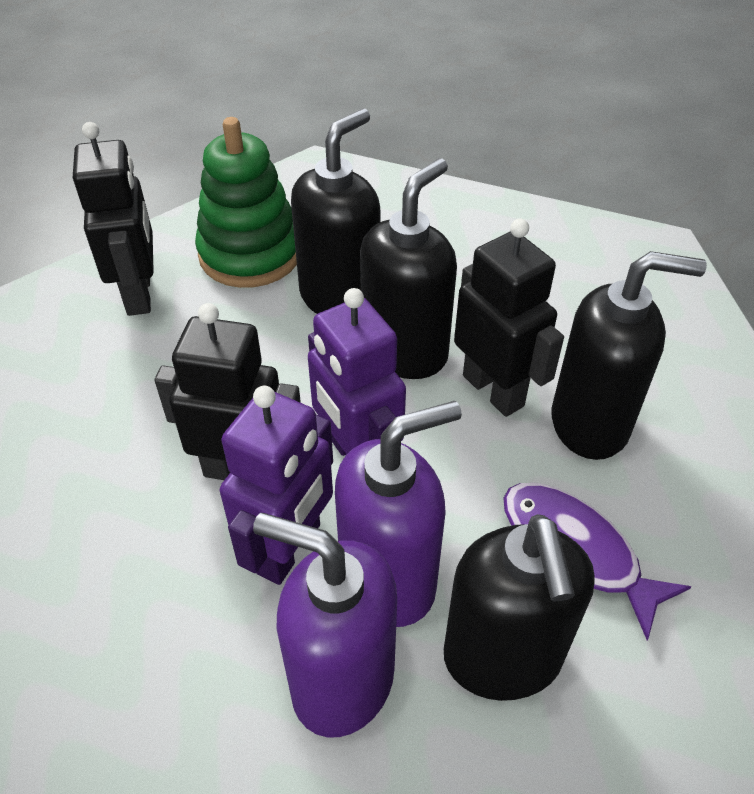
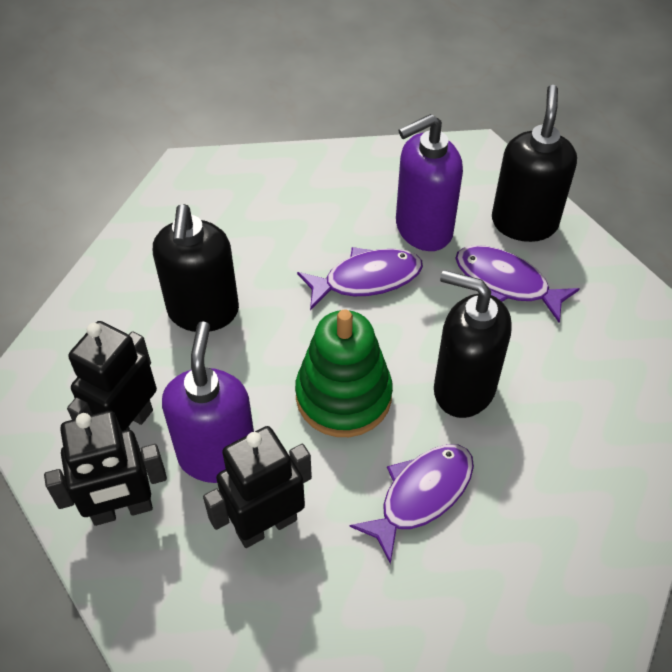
black soap dispenser: 4 -> 3
purple fish: 1 -> 3
purple robot: 2 -> 0

